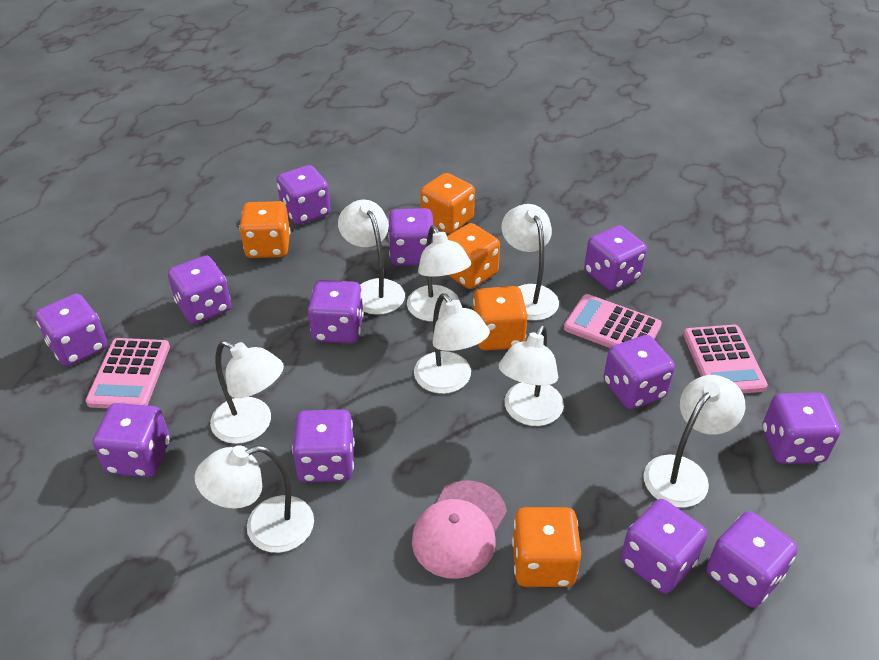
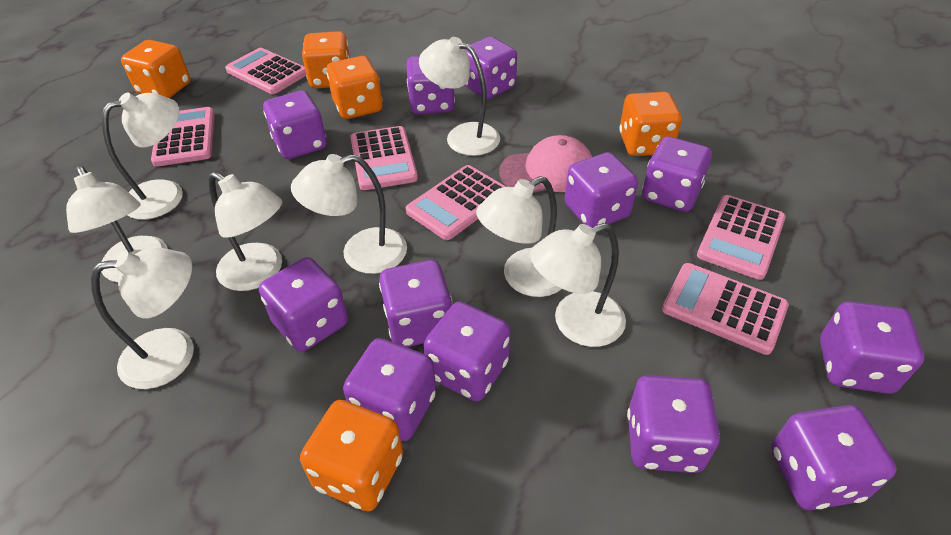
pink calculator: 3 -> 6

